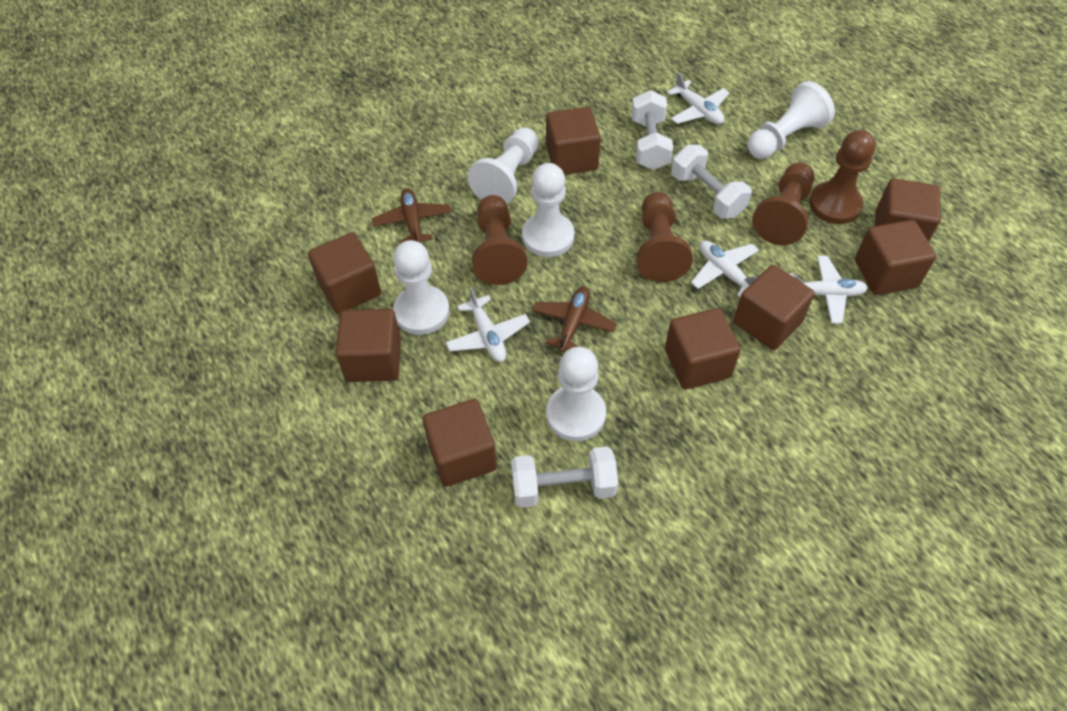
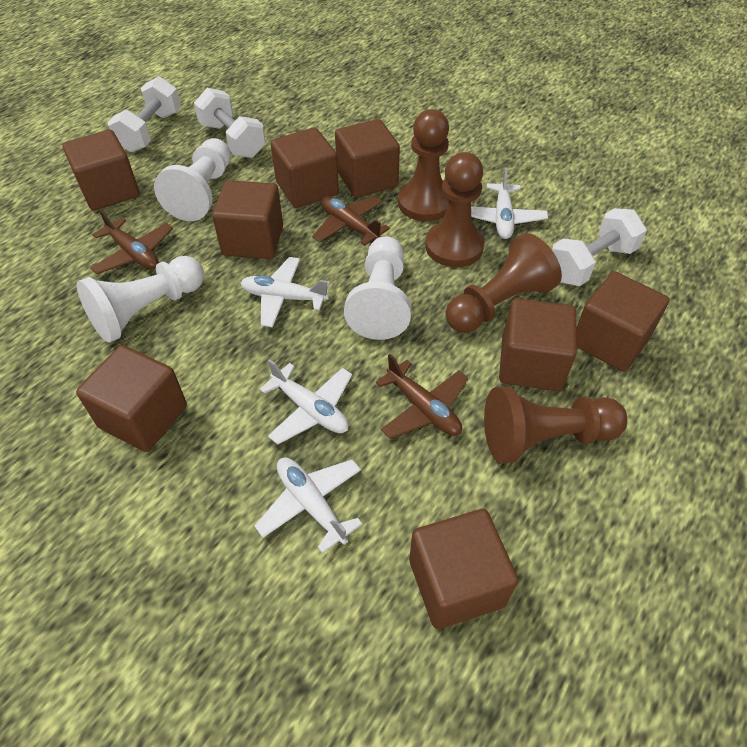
brown plane: 2 -> 3
white pawn: 5 -> 3

